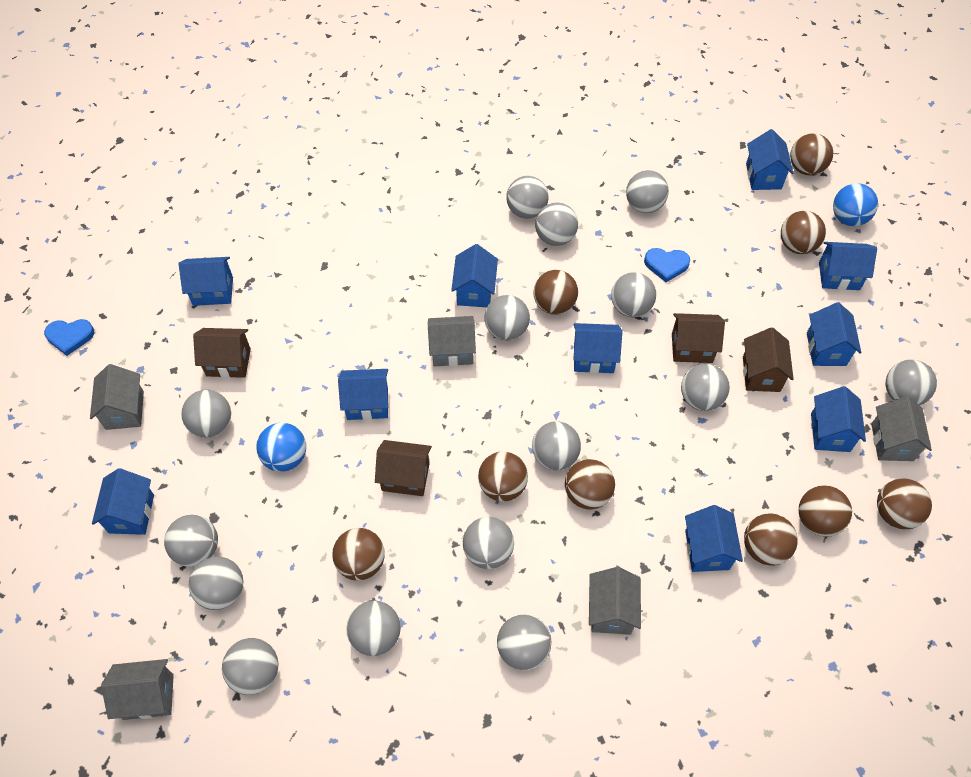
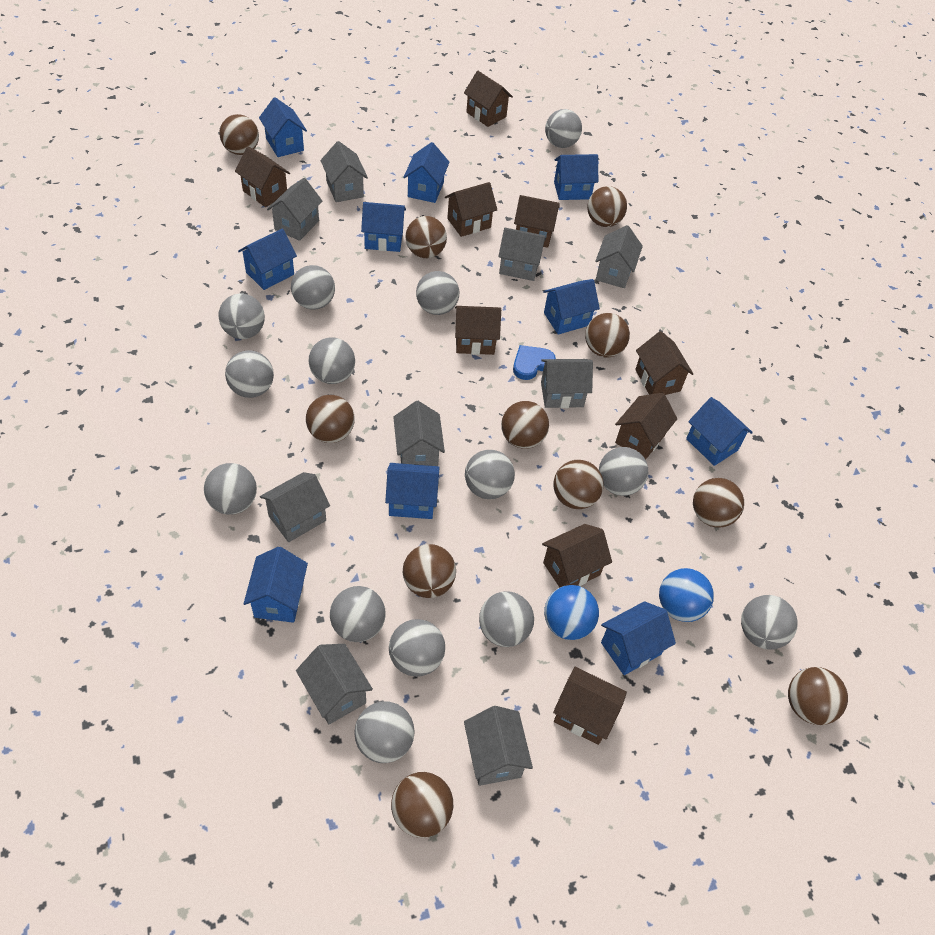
blue heart: 2 -> 1
brown ball: 9 -> 11
brown house: 4 -> 9
grey ball: 15 -> 14
grey house: 5 -> 9

